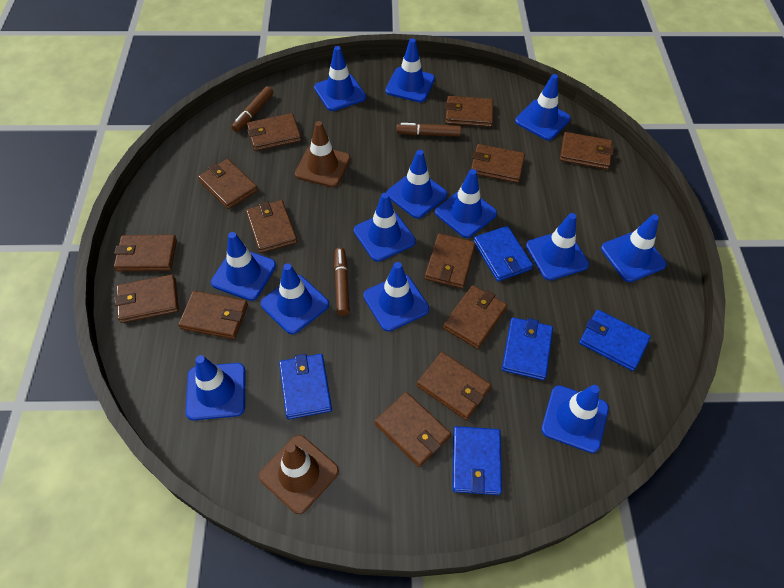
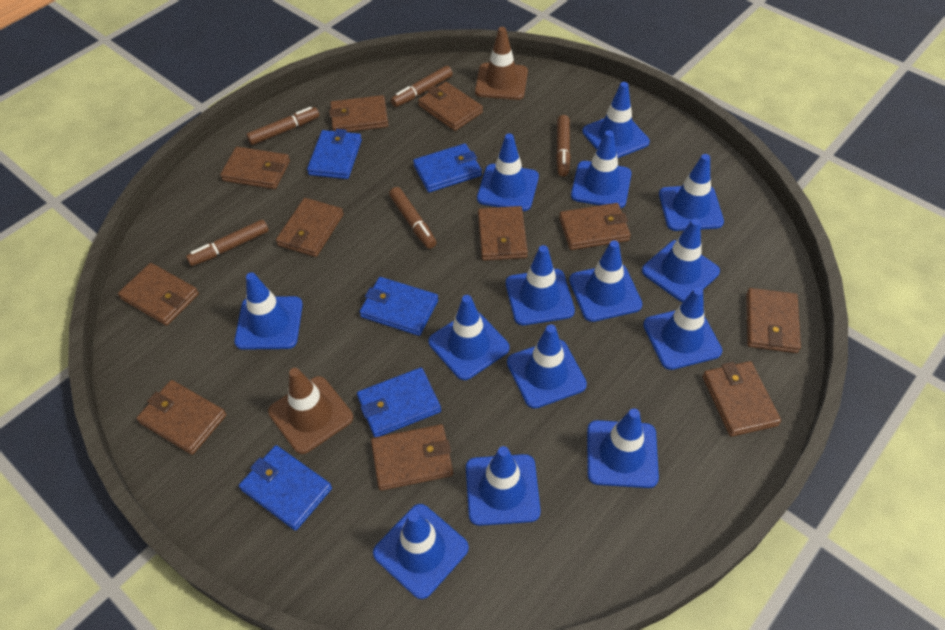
blue traffic cone: 13 -> 14
brown marker: 3 -> 5
brown wallet: 13 -> 11

